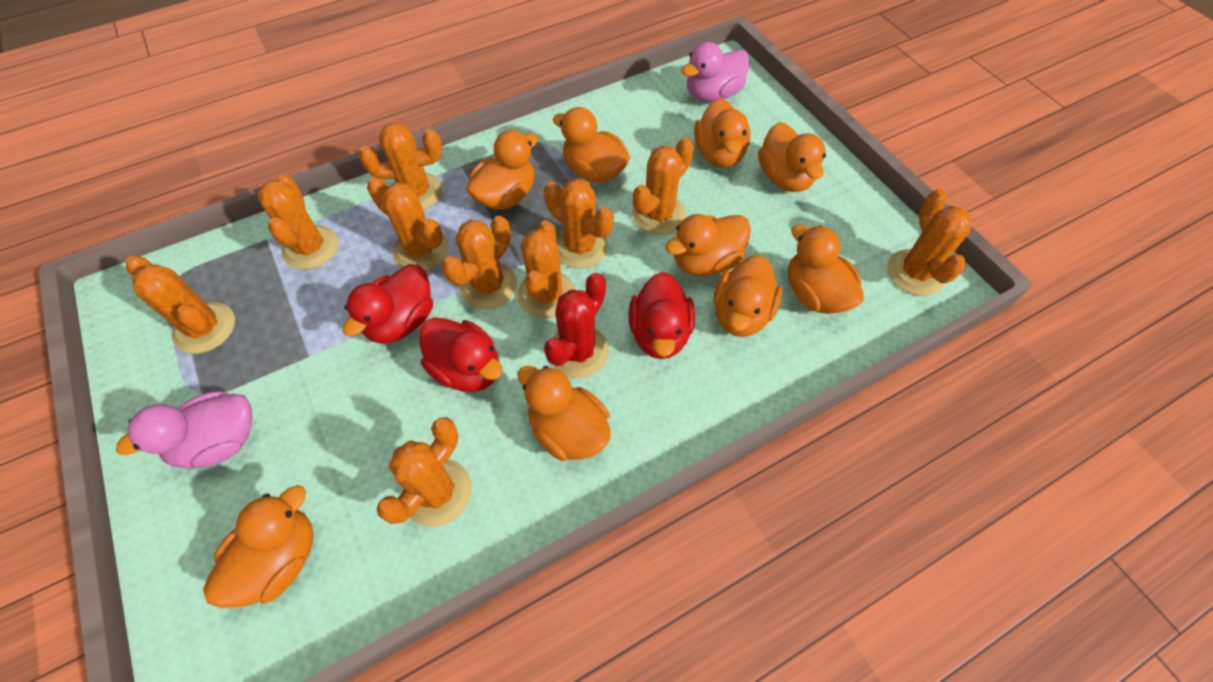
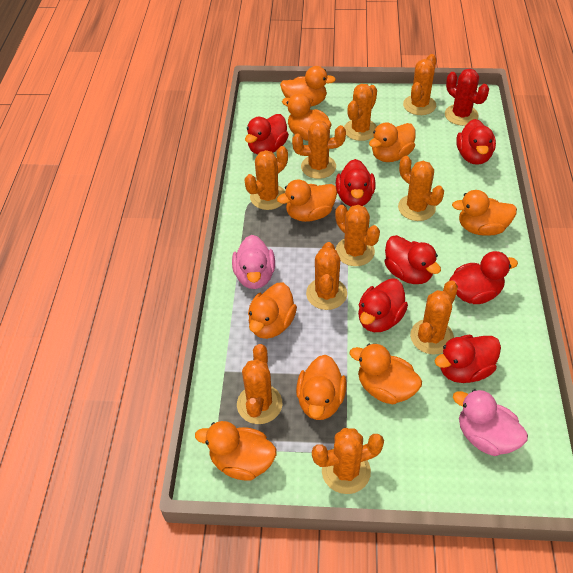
red duck: 3 -> 7

